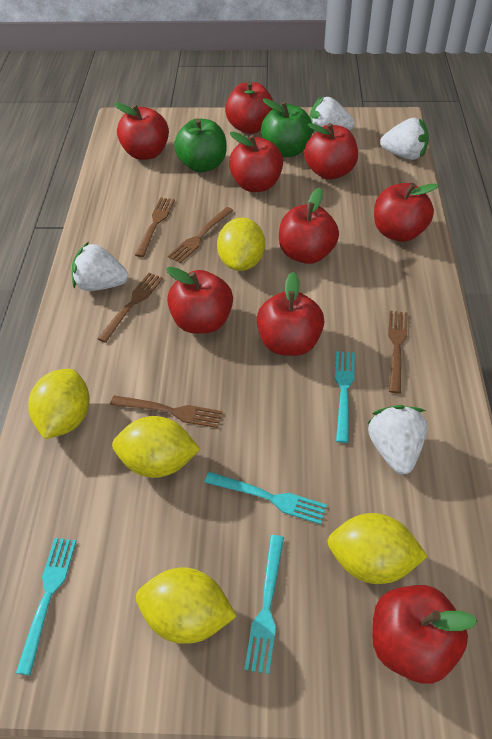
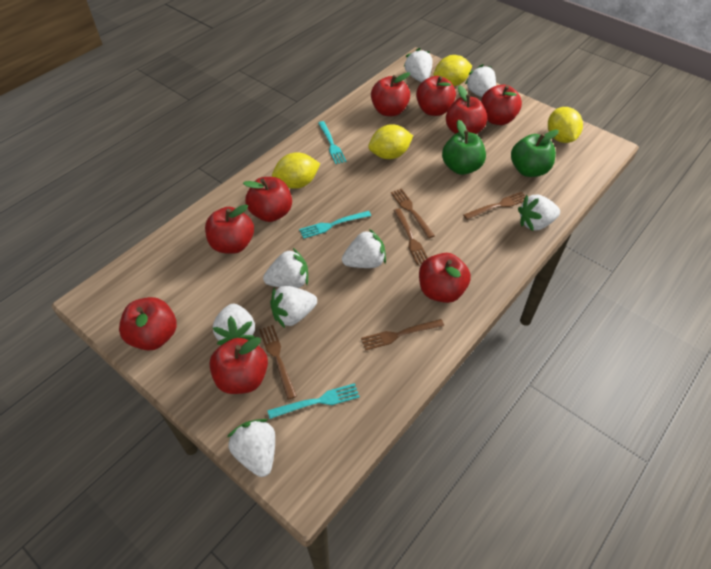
turquoise fork: 4 -> 3
white strawberry: 4 -> 8
yellow lemon: 5 -> 4

